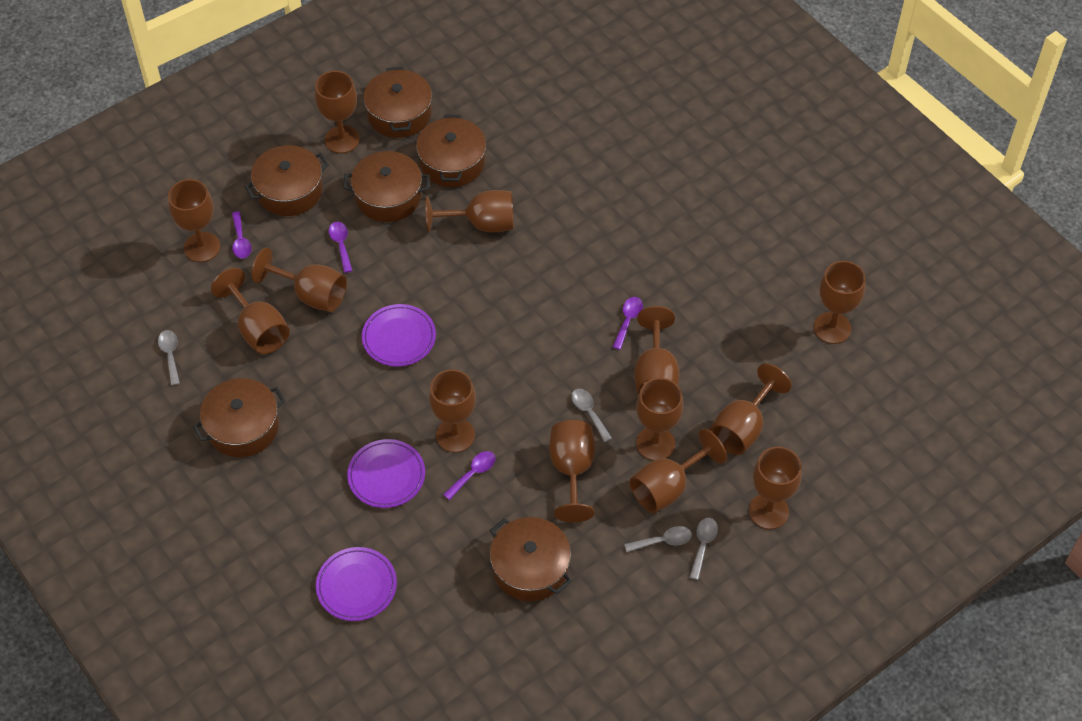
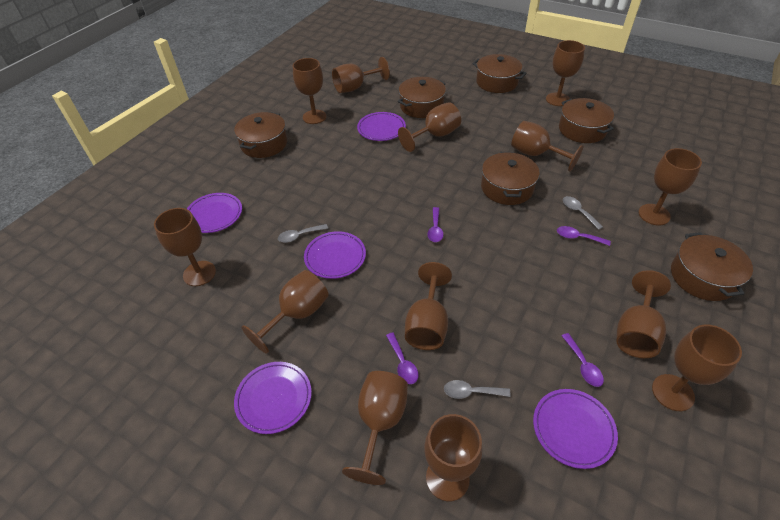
grey spoon: 4 -> 3
purple plate: 3 -> 5

